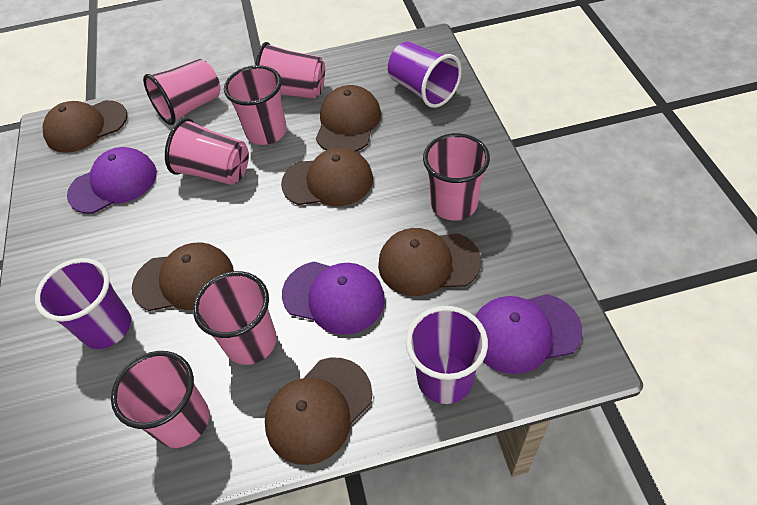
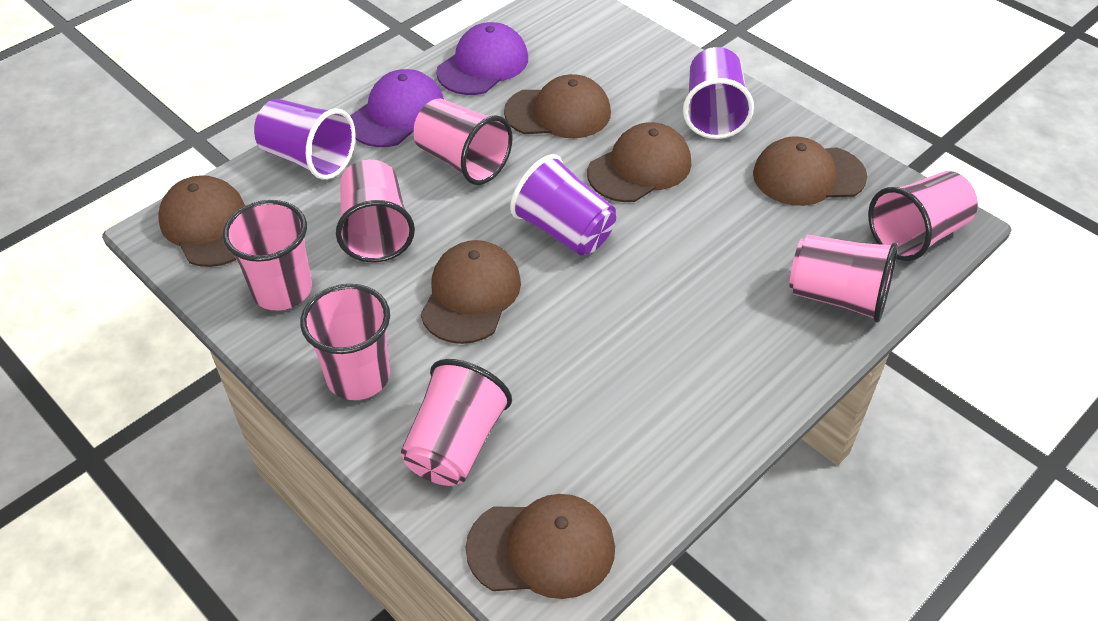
purple cap: 3 -> 2

